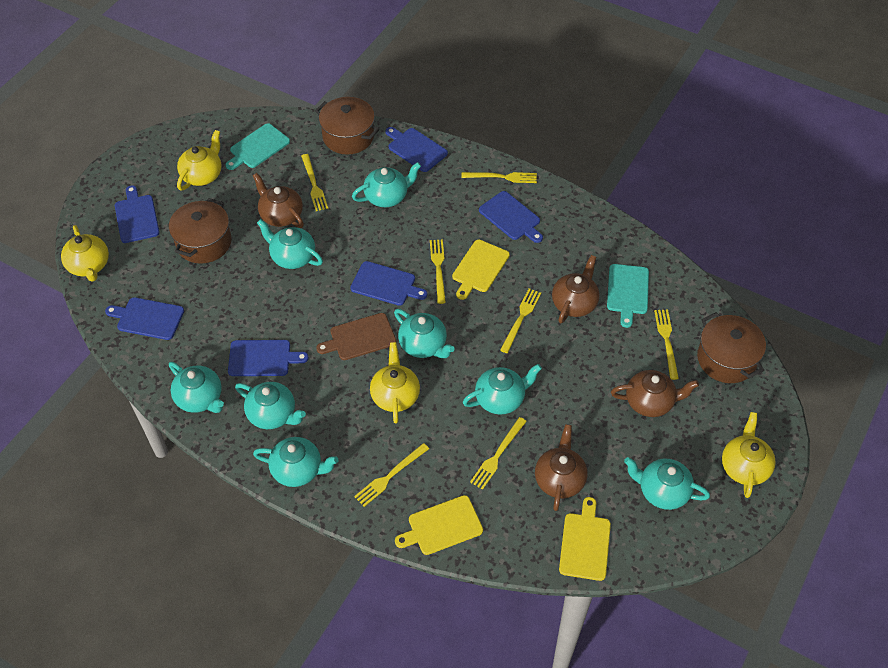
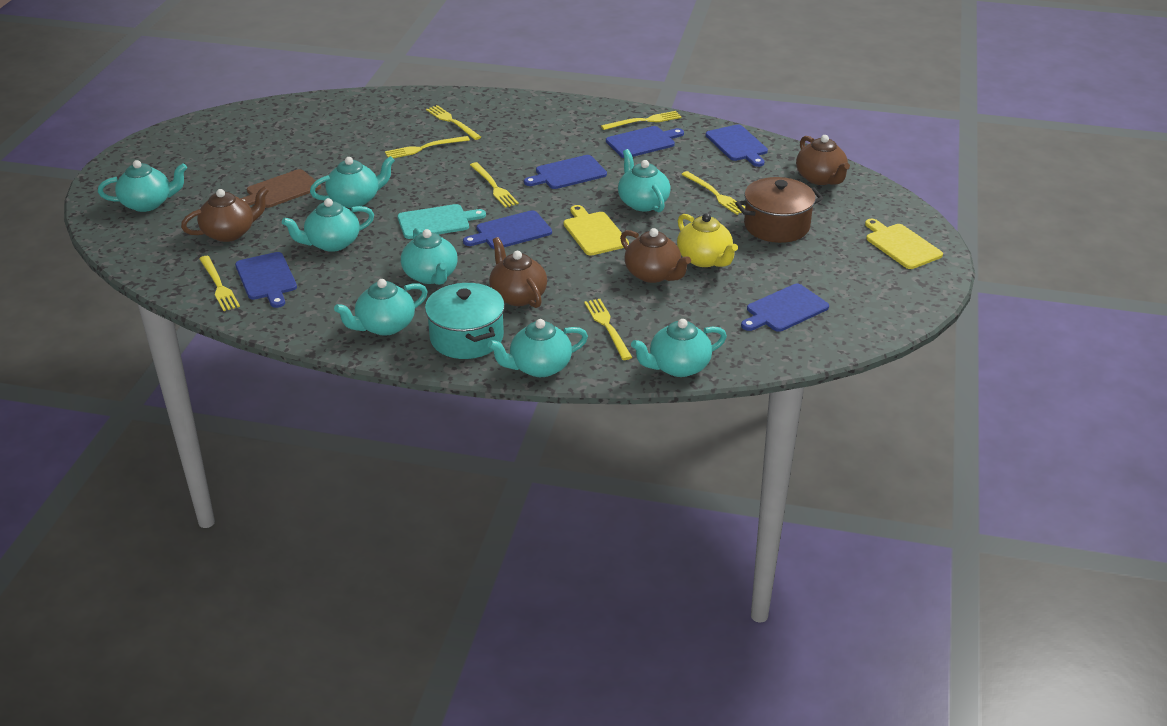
brown pot: 3 -> 1
turquoise cutting board: 2 -> 1
turquoise pot: 0 -> 1
yellow cutting board: 3 -> 2
yellow teapot: 4 -> 1

